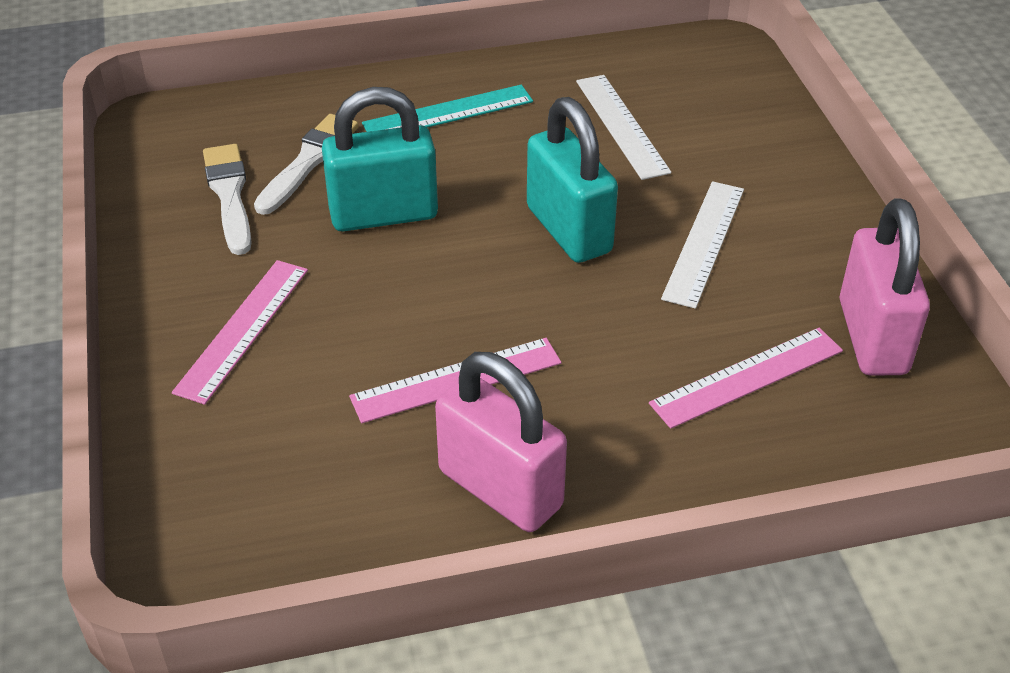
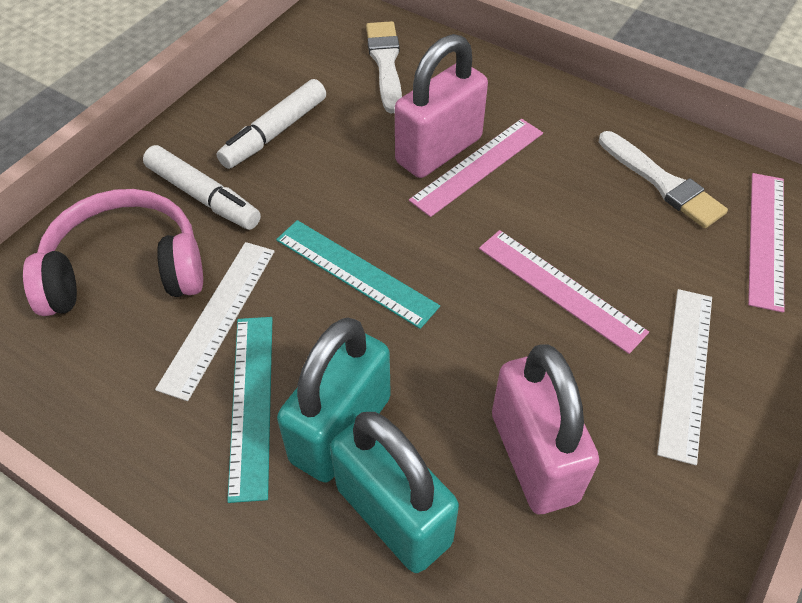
pink headphones: 0 -> 1
turquoise ruler: 1 -> 2
white marker: 0 -> 2

